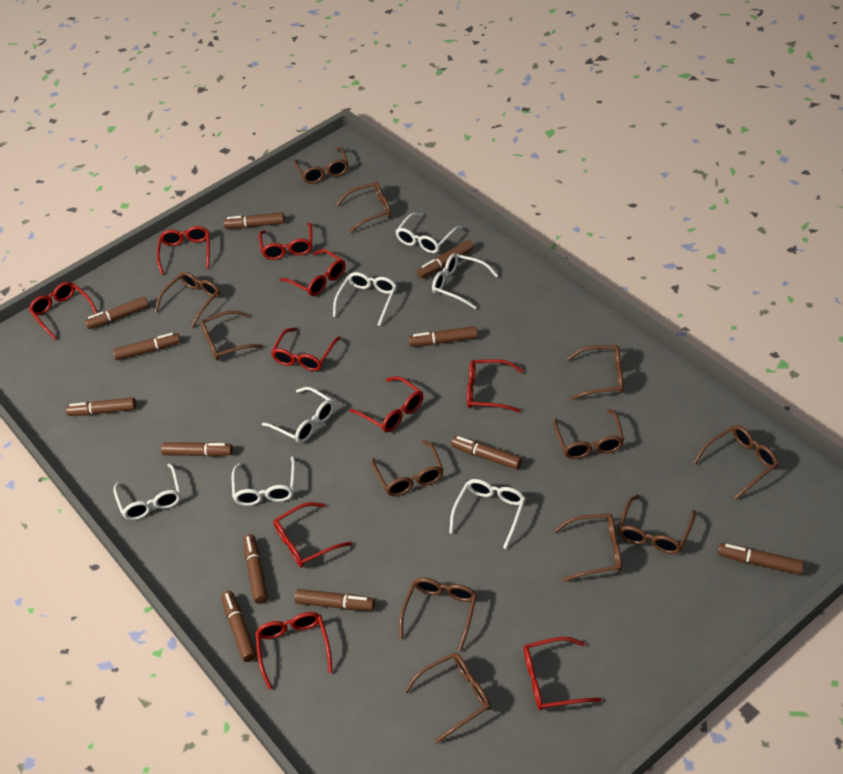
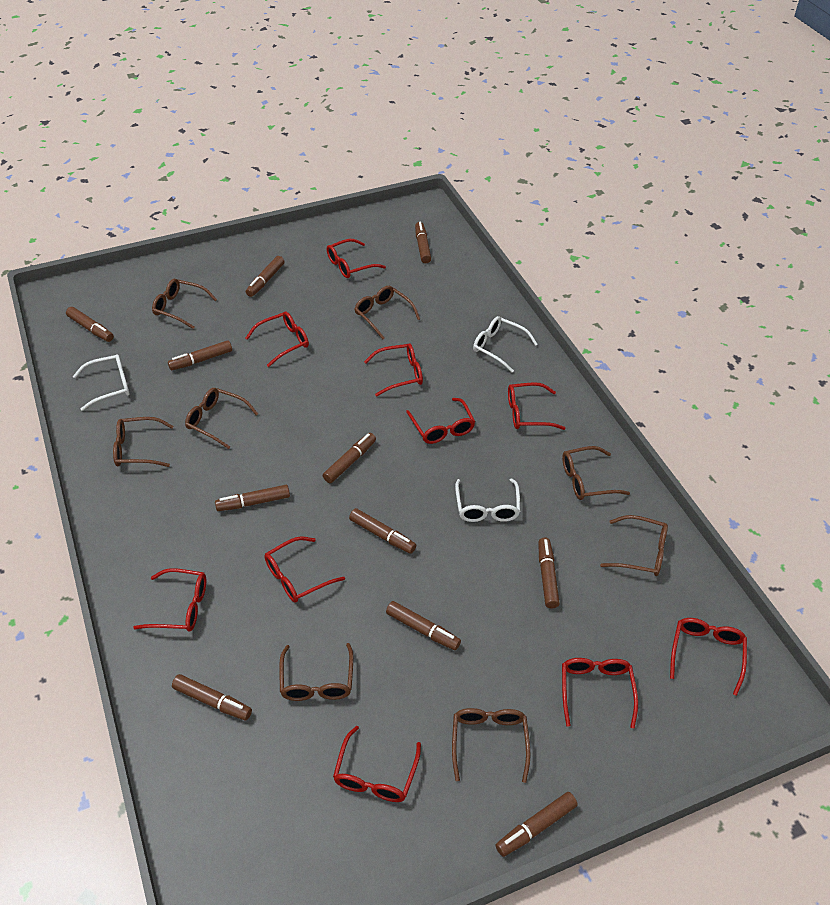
brown glasses: 12 -> 8
brown marker: 12 -> 11
white glasses: 7 -> 3

